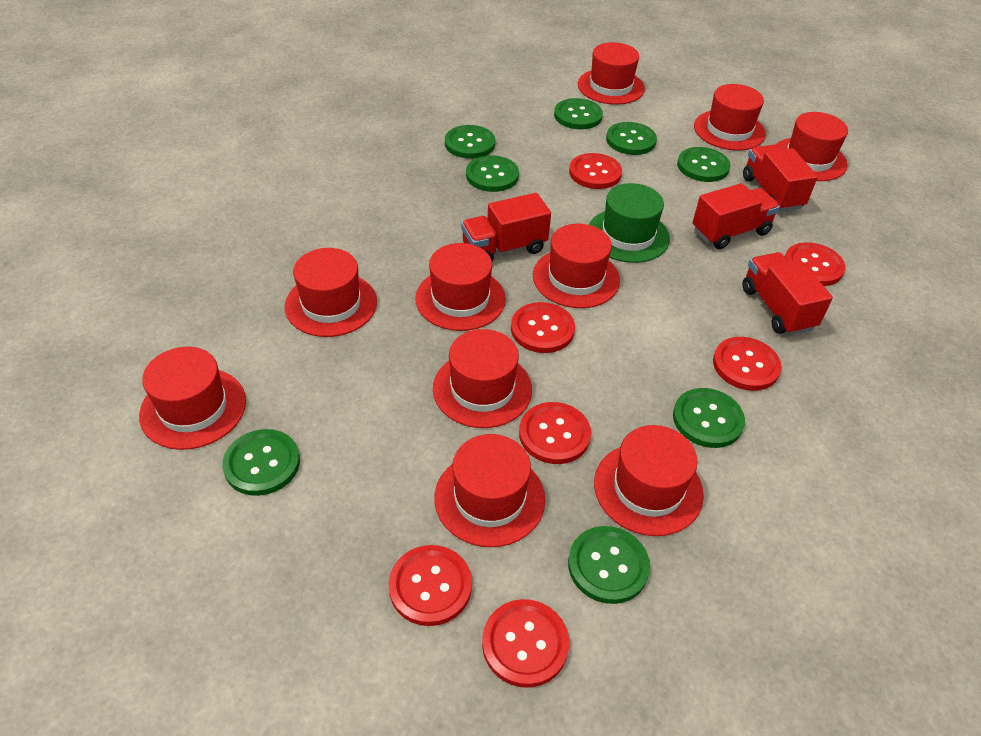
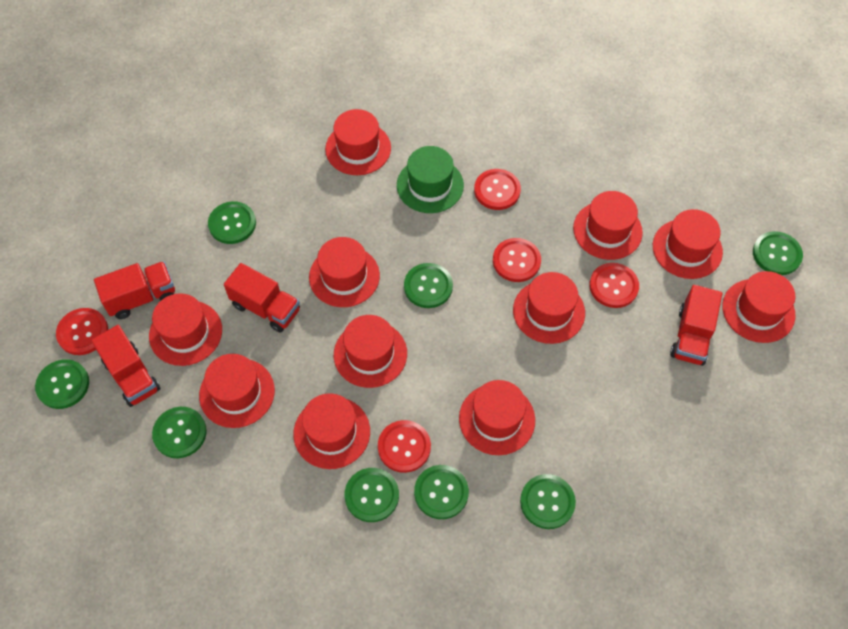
red button: 7 -> 5
red hat: 10 -> 11

